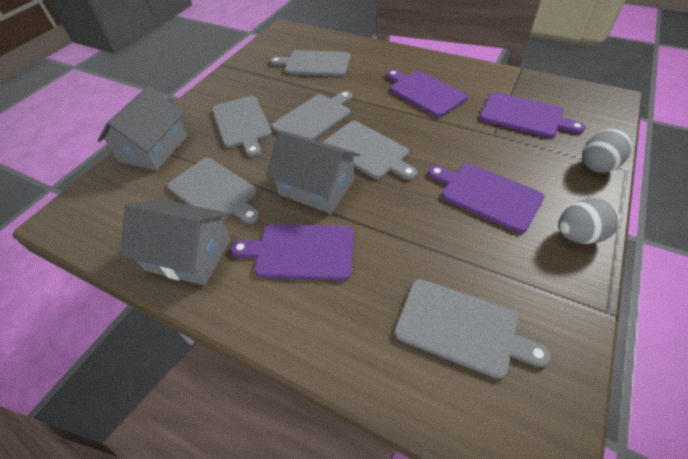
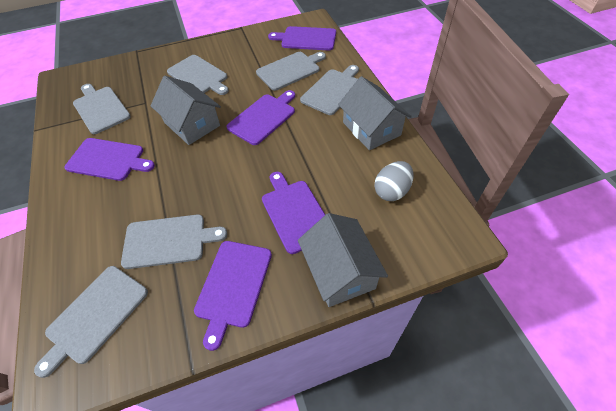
grey egg: 2 -> 1
purple cutting board: 4 -> 5

